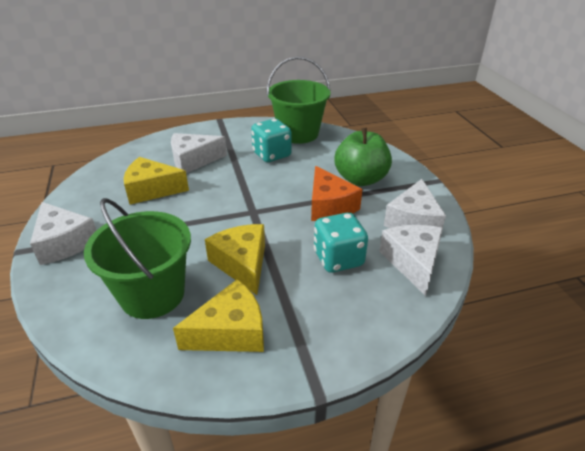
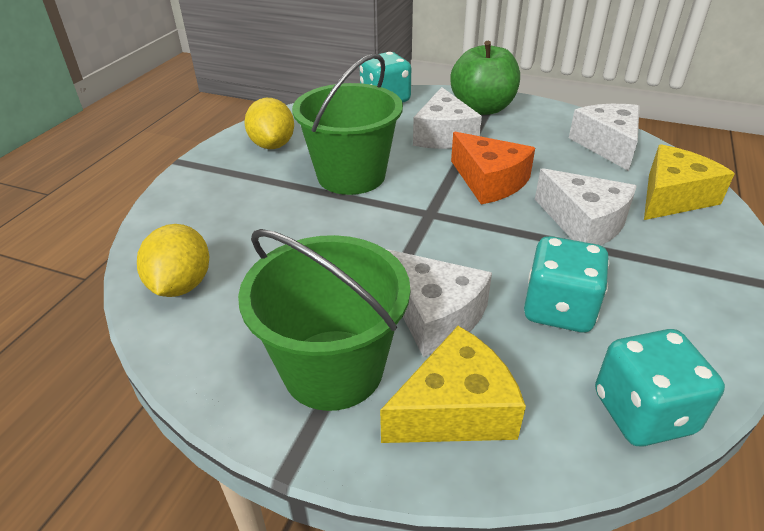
turquoise dice: 2 -> 3
yellow cheese: 3 -> 2
yellow lemon: 0 -> 2

